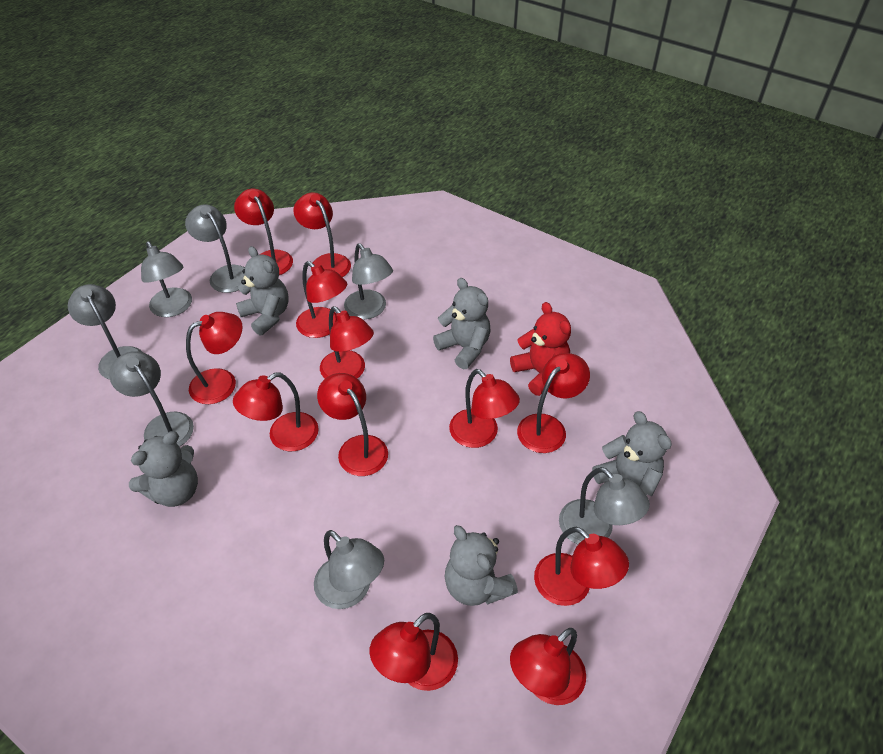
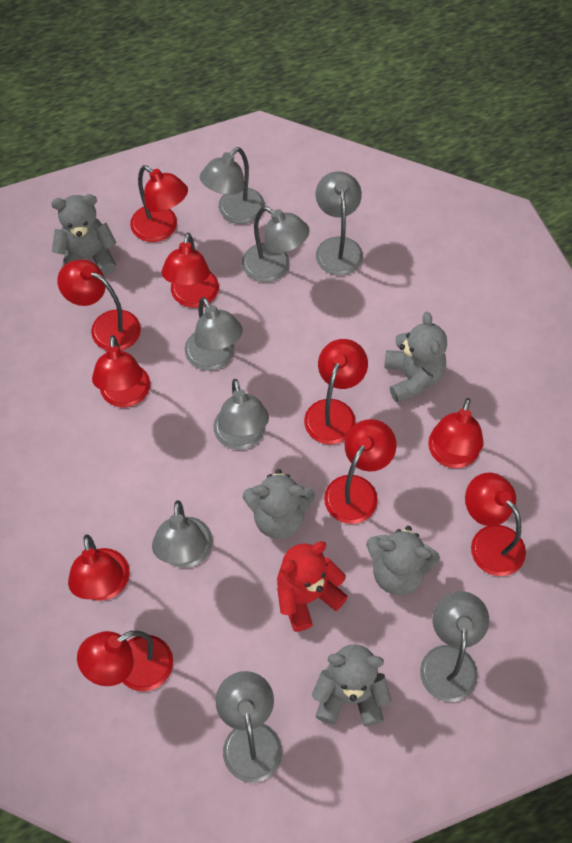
grey lamp: 7 -> 8
red lamp: 12 -> 10

